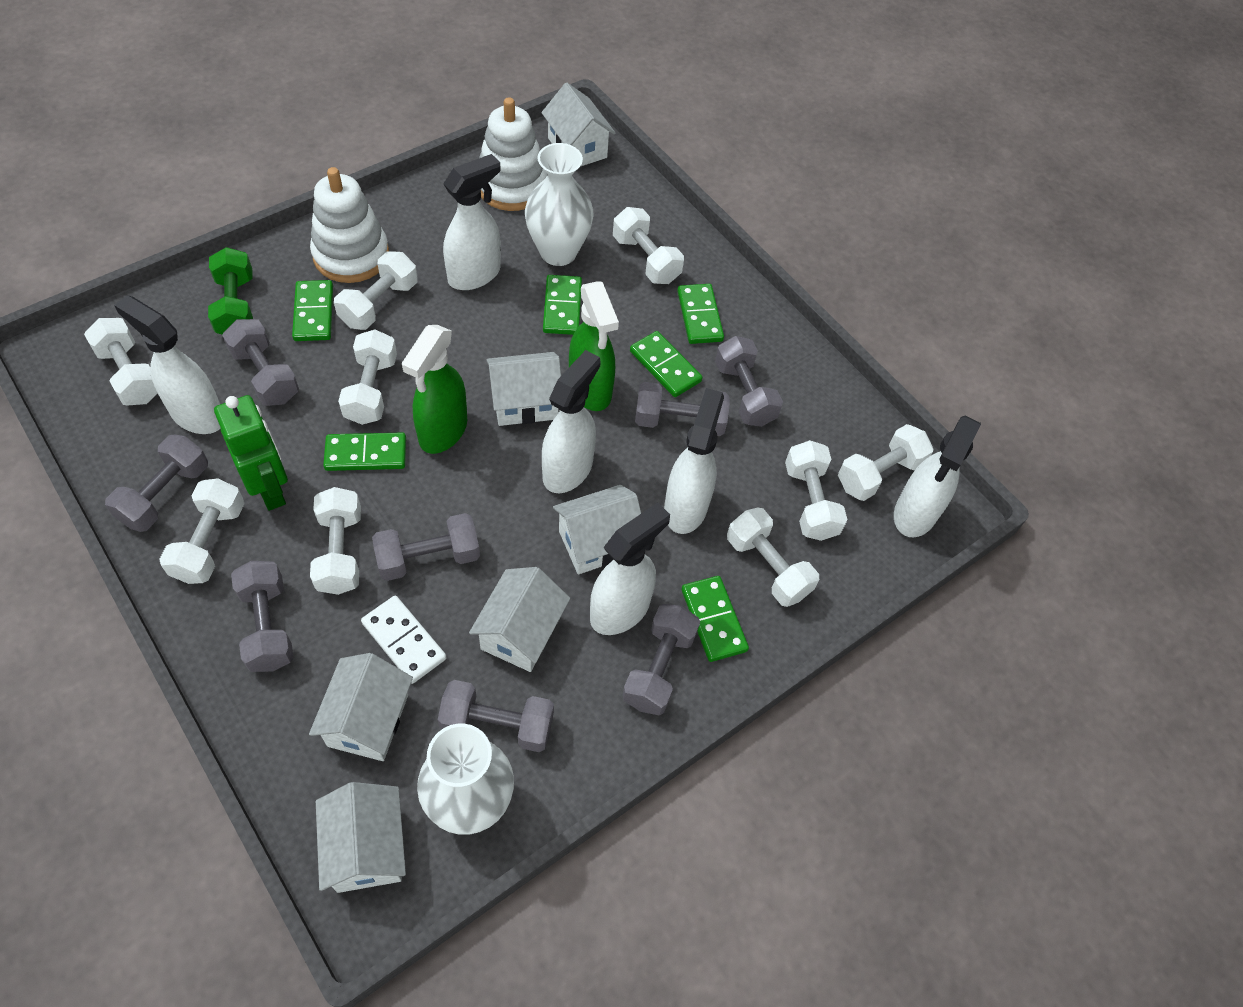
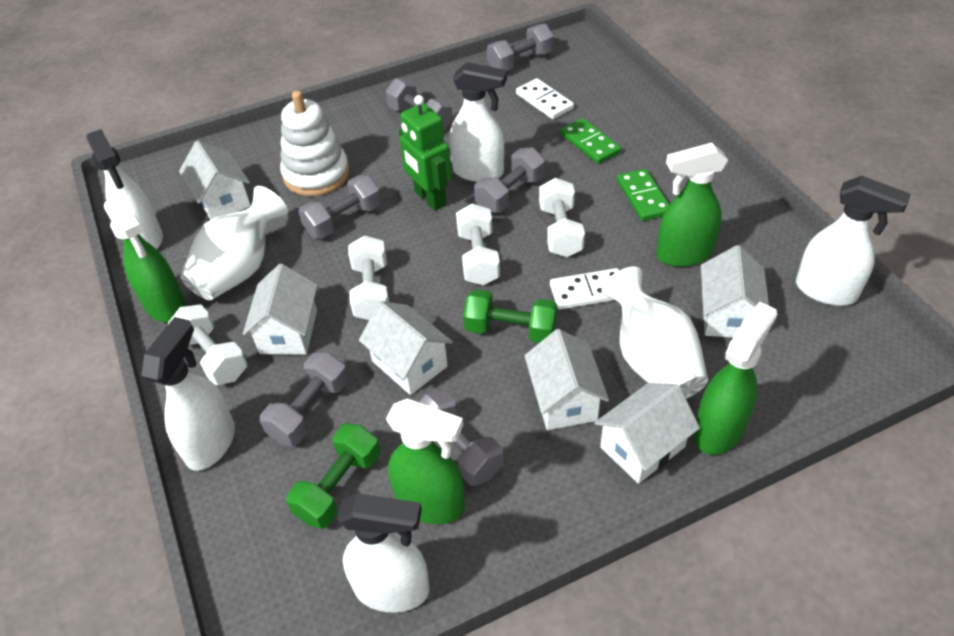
green domino: 6 -> 2
green dumbbell: 1 -> 2
green spray bottle: 2 -> 4
grey dumbbell: 8 -> 6
white domino: 1 -> 2
white dumbbell: 9 -> 4
white spray bottle: 6 -> 5
white stacking toy: 2 -> 1

